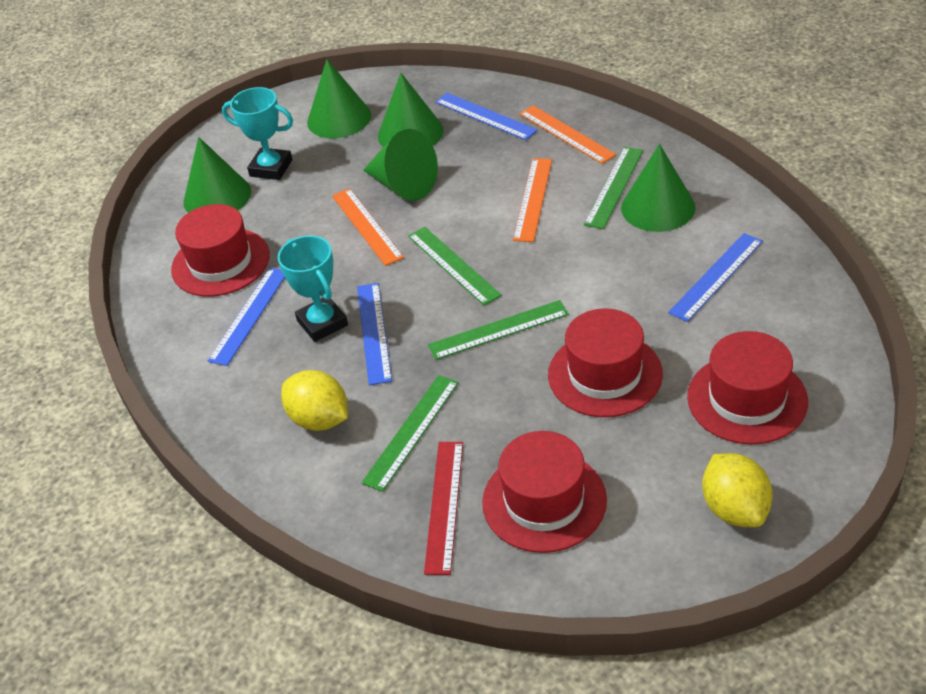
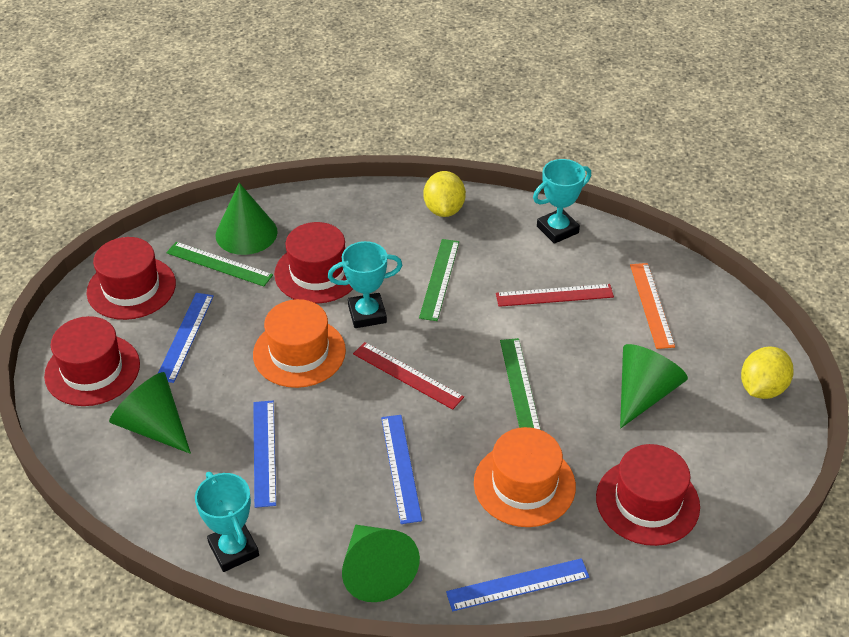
green cone: 5 -> 4
green ruler: 4 -> 3
orange hat: 0 -> 2
orange ruler: 3 -> 1
red ruler: 1 -> 2
turquoise trophy: 2 -> 3

